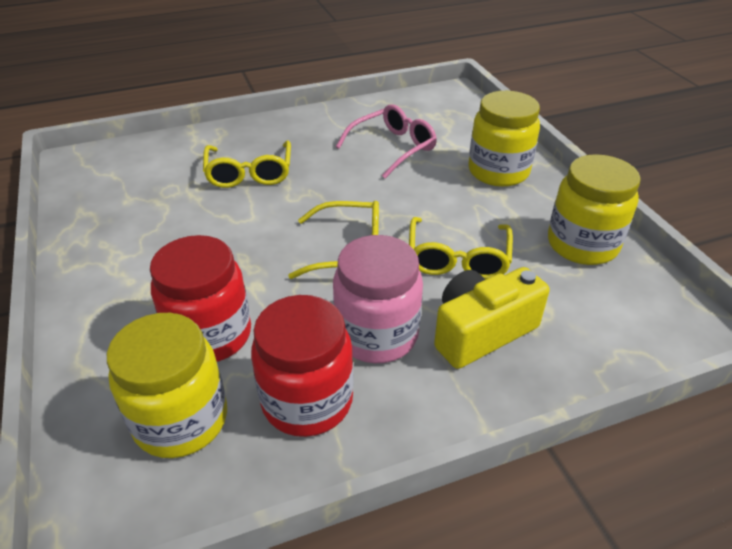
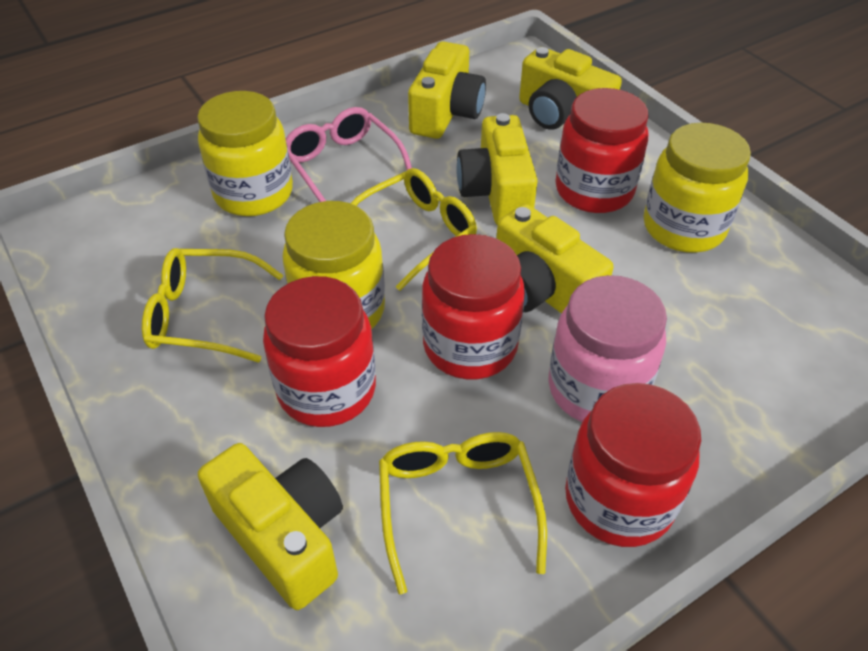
red jar: 2 -> 4
yellow camera: 1 -> 5

